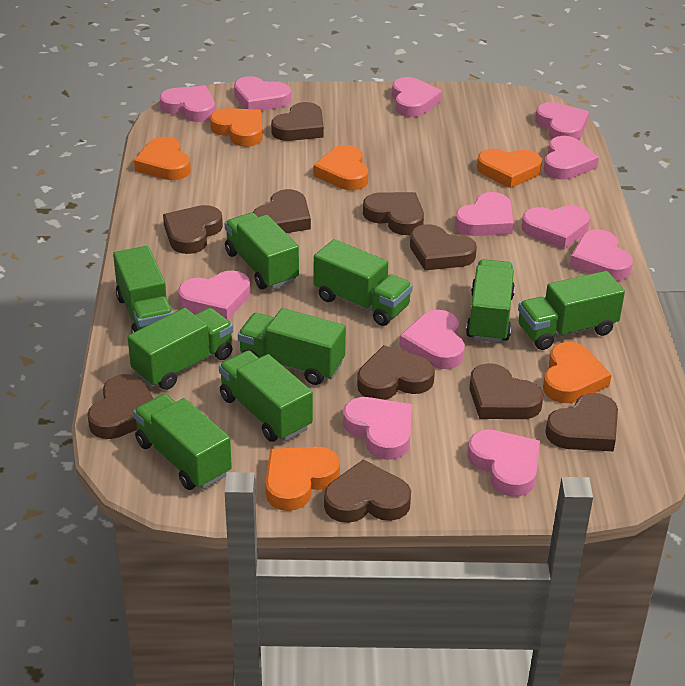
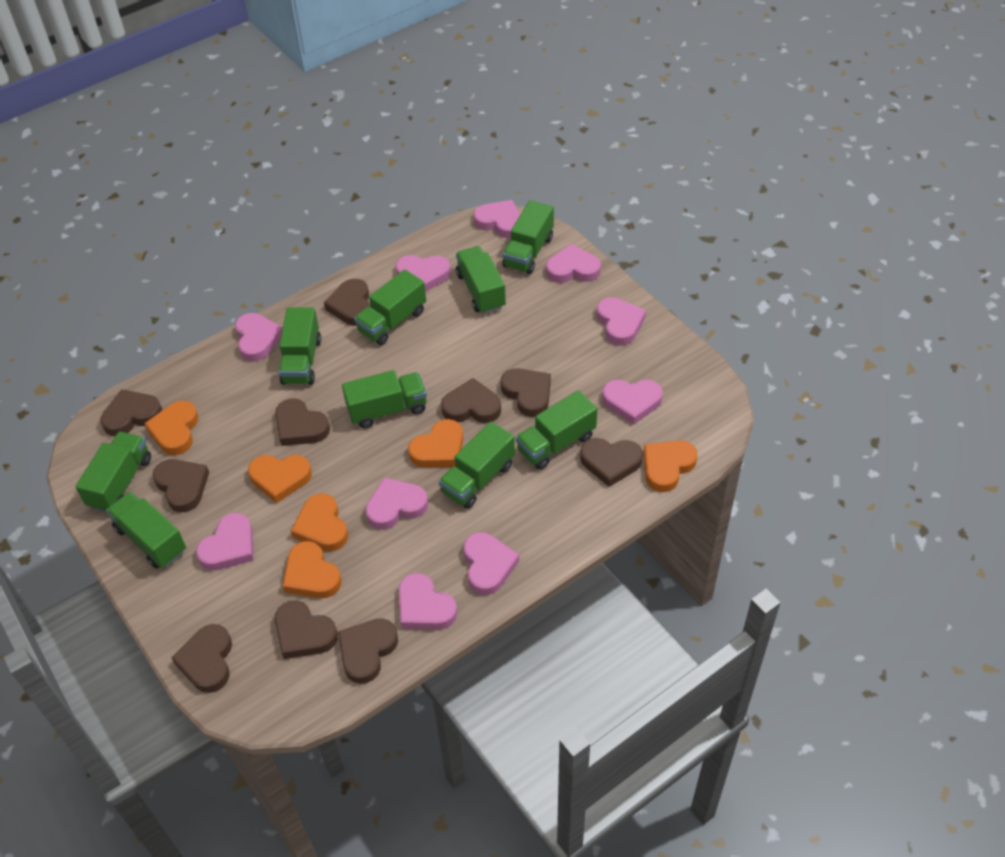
pink heart: 12 -> 10

